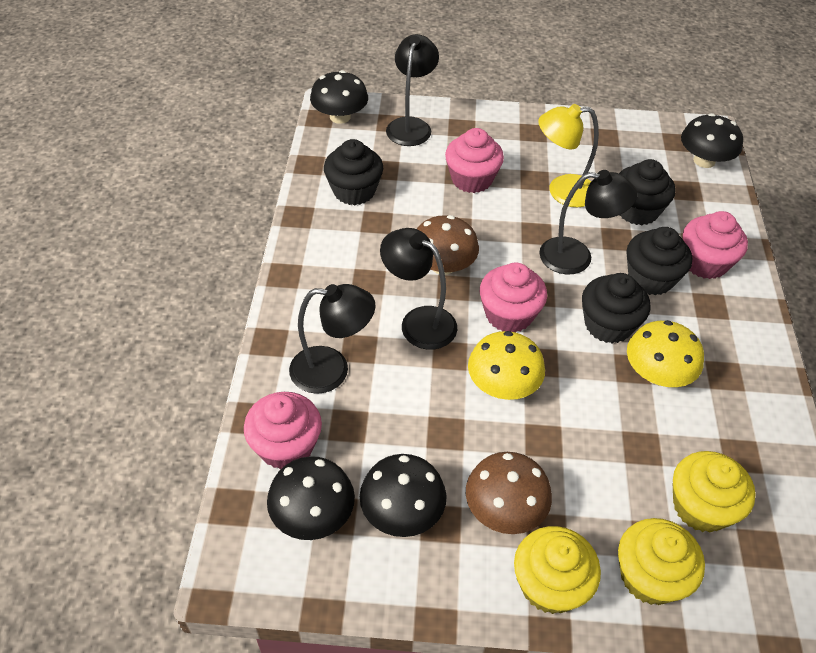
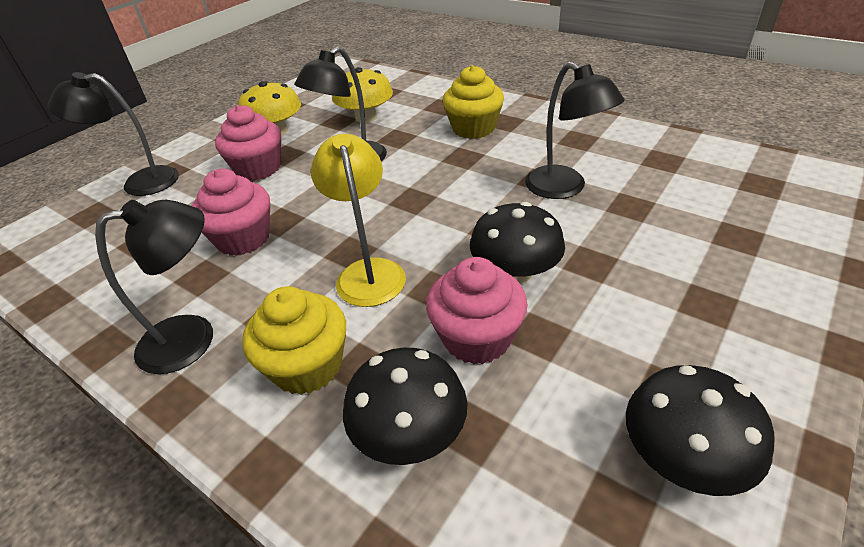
black cupcake: 4 -> 0
black mushroom: 4 -> 3
brown mushroom: 2 -> 0
pink cupcake: 4 -> 3
yellow cupcake: 3 -> 2

